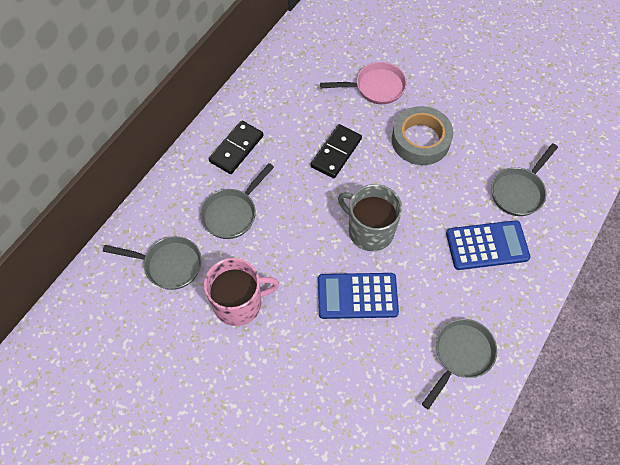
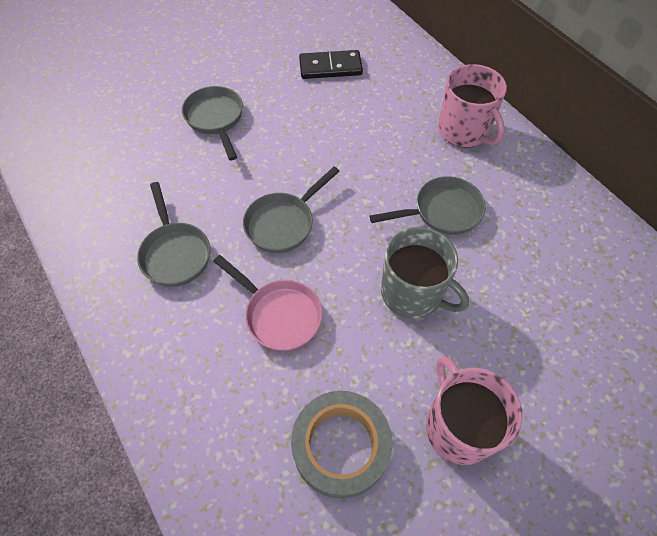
black domino: 2 -> 1
blue calculator: 2 -> 0
pink mug: 1 -> 2

